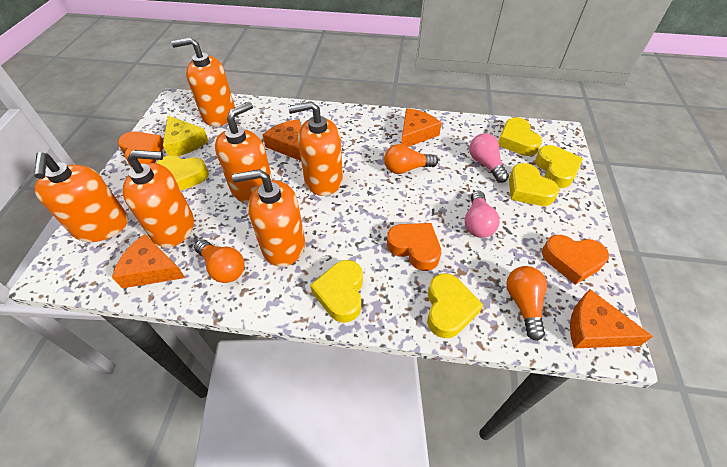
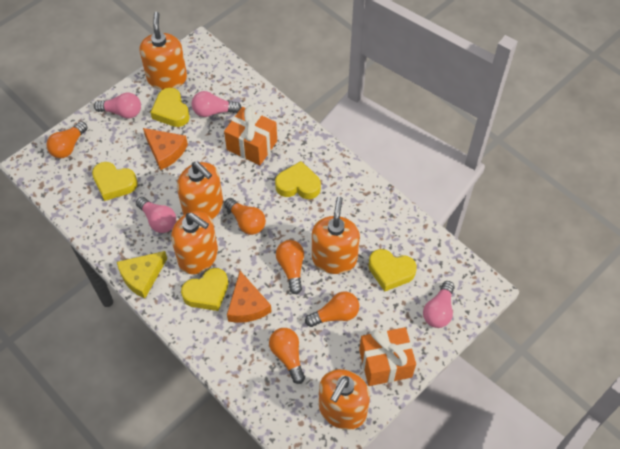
orange cheese: 4 -> 2
orange gift: 0 -> 2
orange heart: 3 -> 0
orange light bulb: 3 -> 5
orange soap dispenser: 6 -> 5
pink light bulb: 2 -> 4
yellow heart: 6 -> 5

